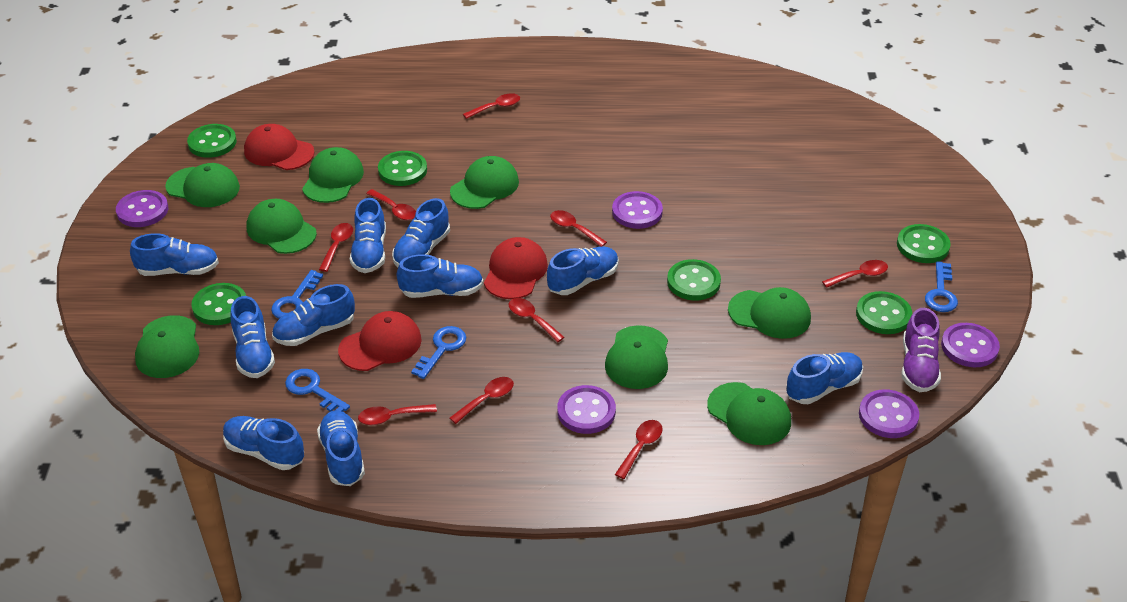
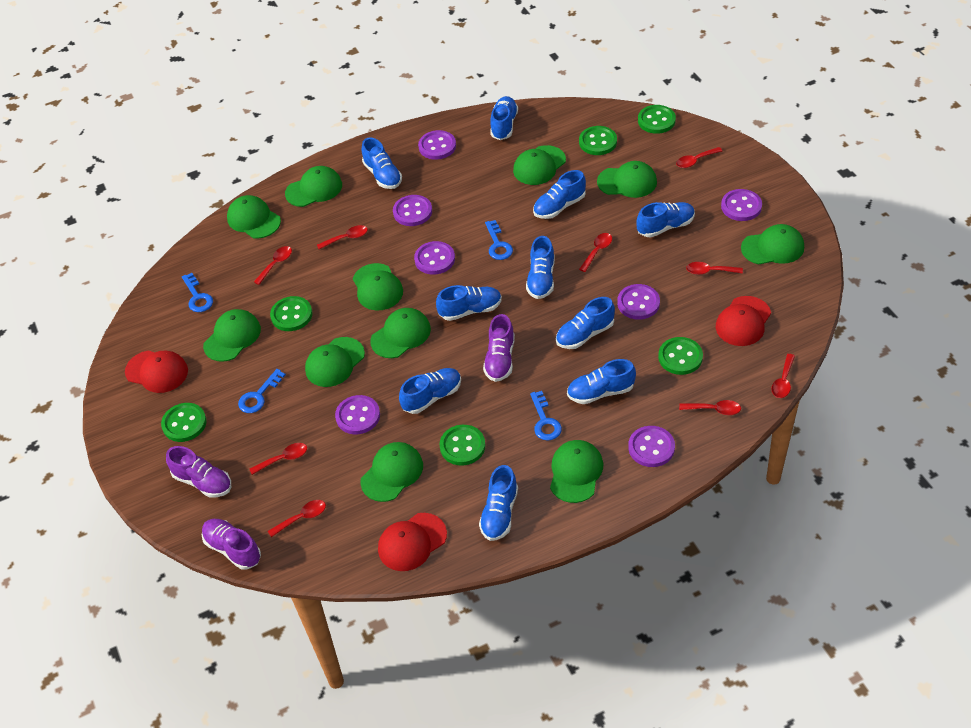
green cap: 8 -> 11
purple button: 5 -> 7
purple shoe: 1 -> 3

